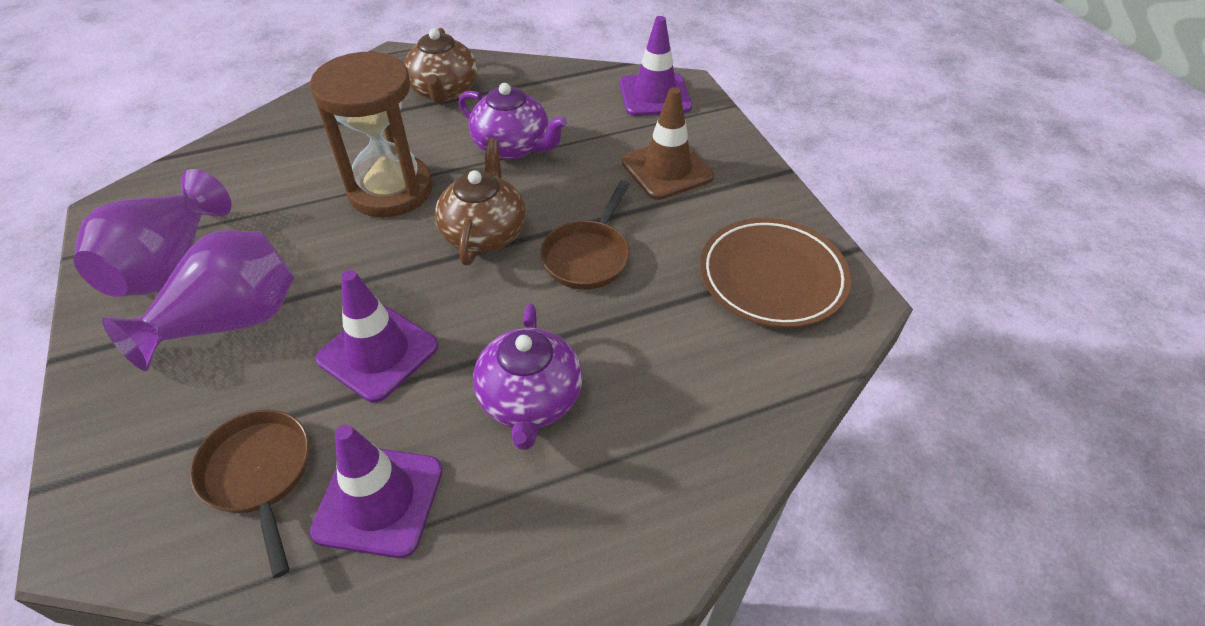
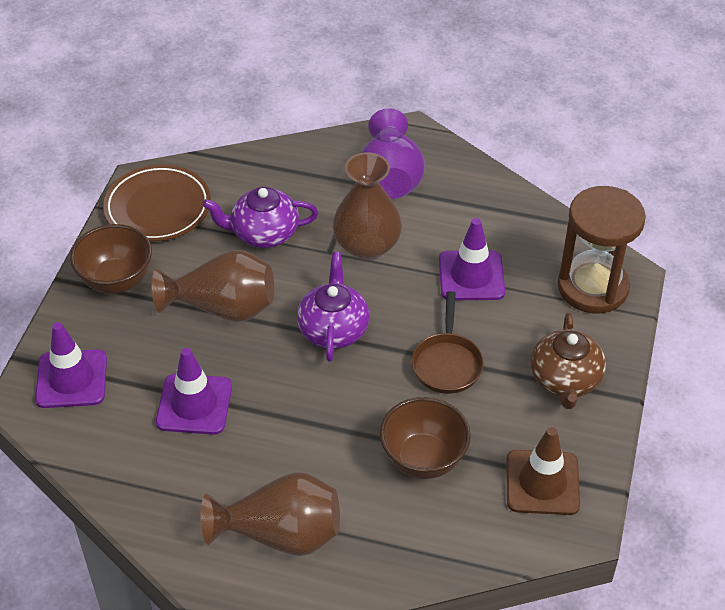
brown bowl: 0 -> 2
brown pan: 2 -> 1
brown teapot: 2 -> 1
brown vase: 0 -> 3
purple vase: 2 -> 1

